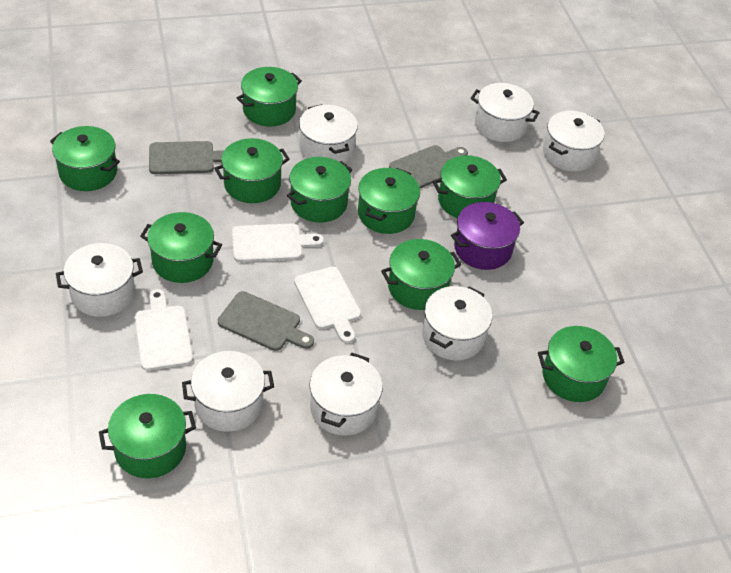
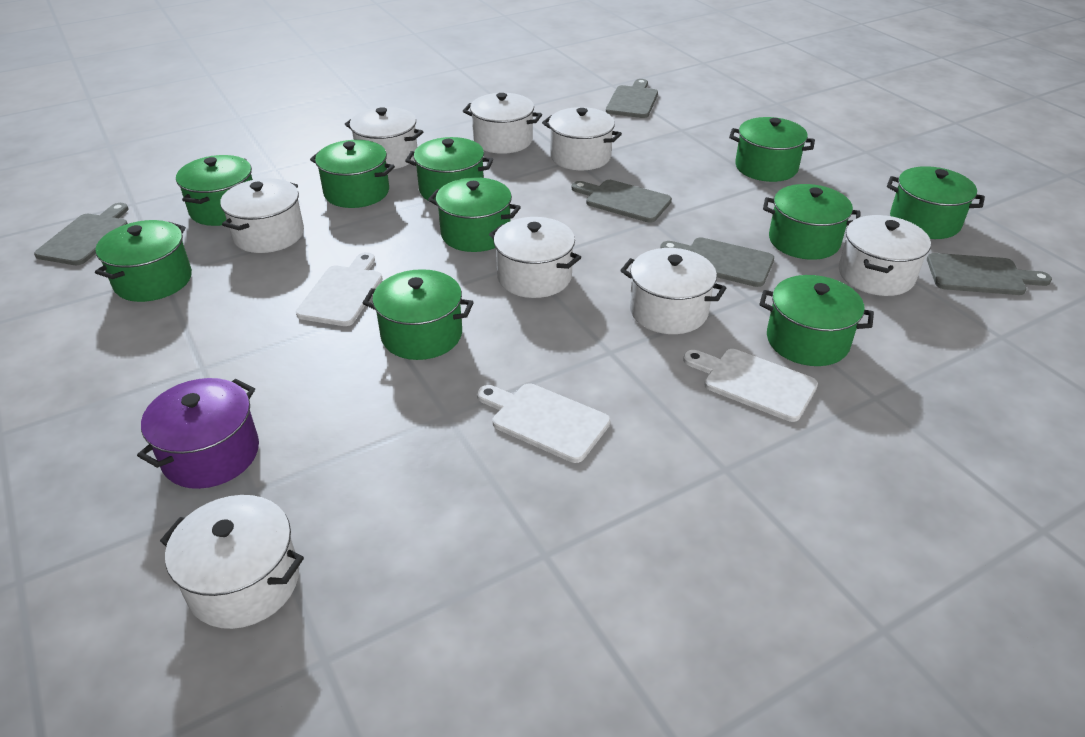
grey cutting board: 3 -> 5
white pot: 7 -> 8

